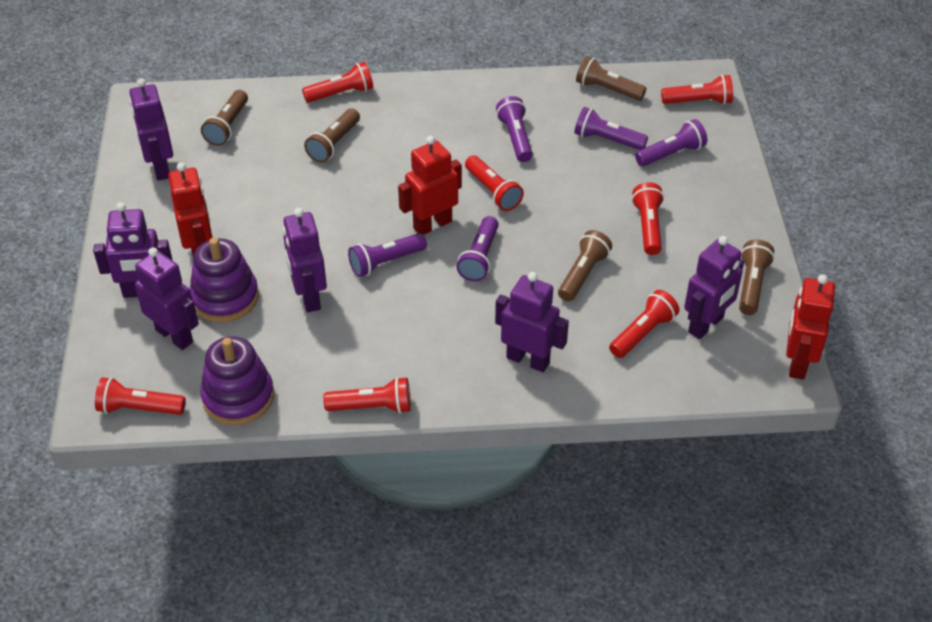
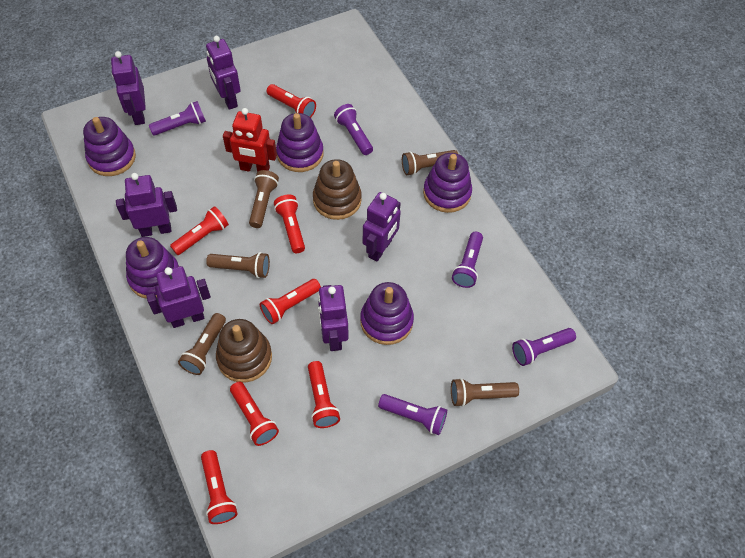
brown stacking toy: 0 -> 2
purple stacking toy: 2 -> 5
red robot: 3 -> 1

